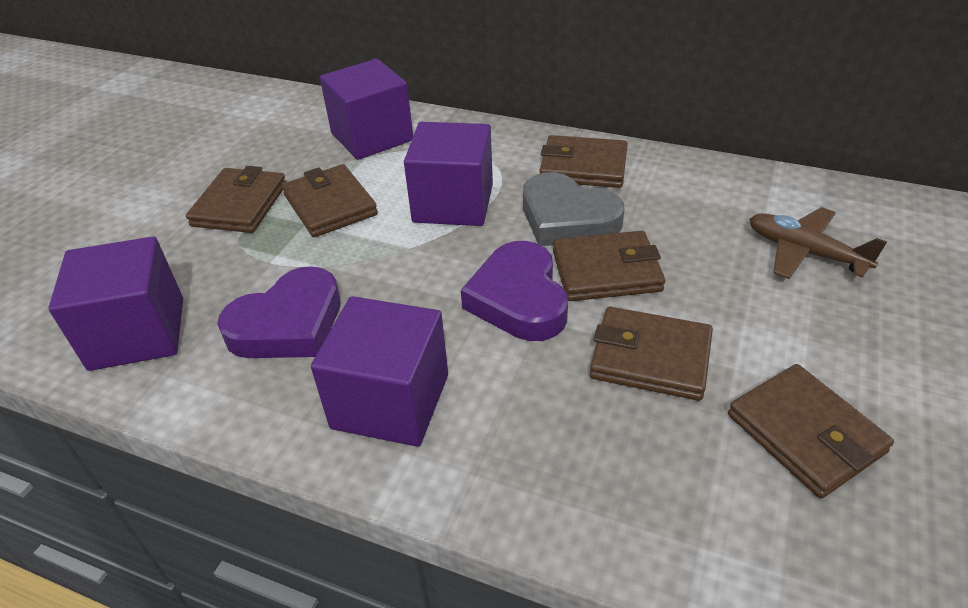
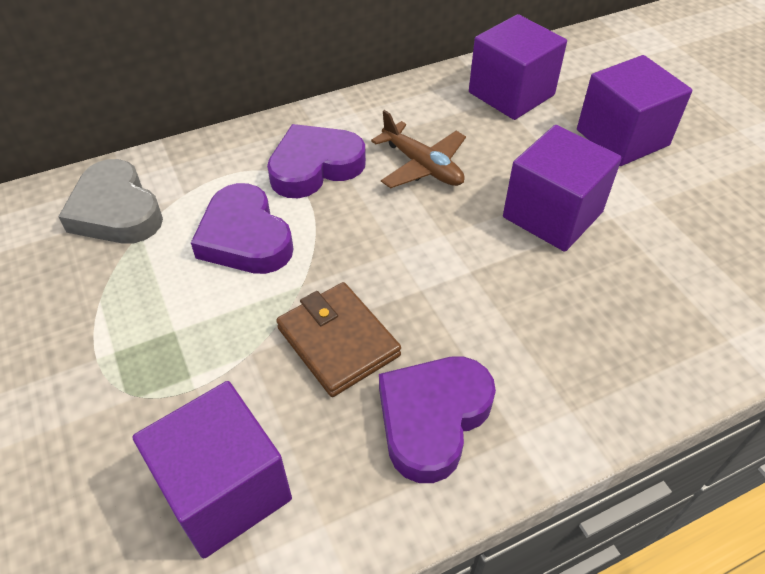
brown wallet: 6 -> 1
purple heart: 2 -> 3

